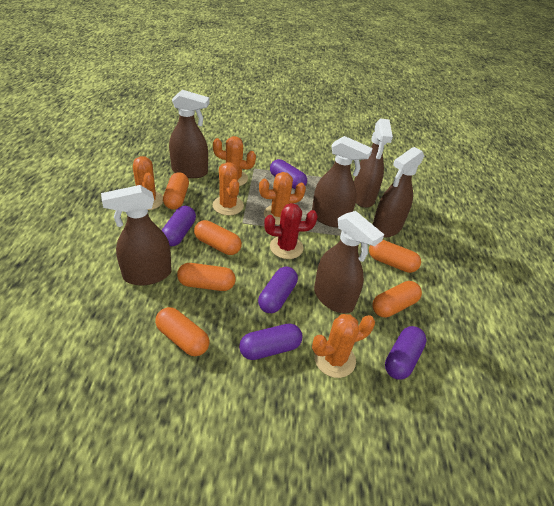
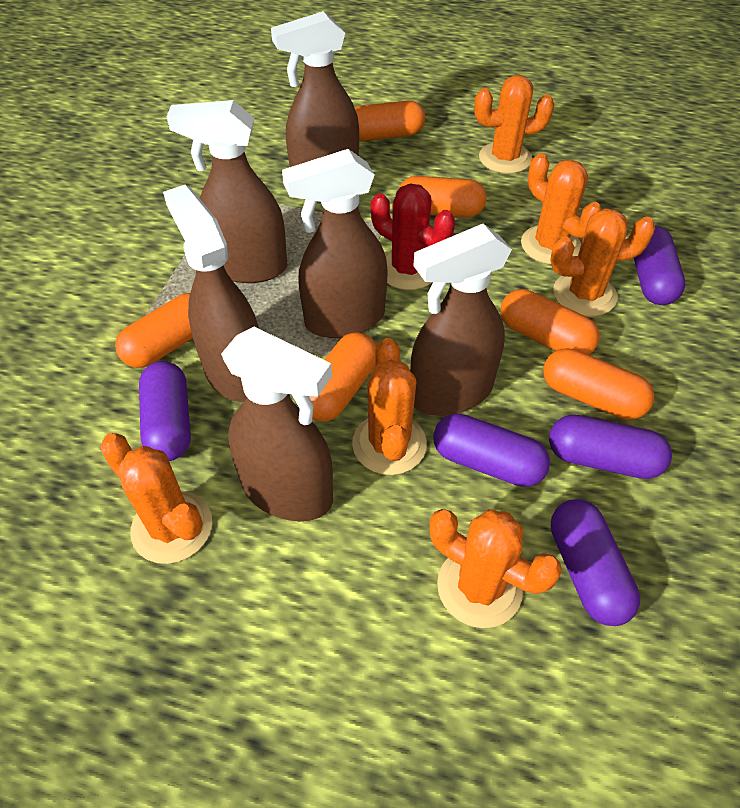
orange cactus: 5 -> 6

